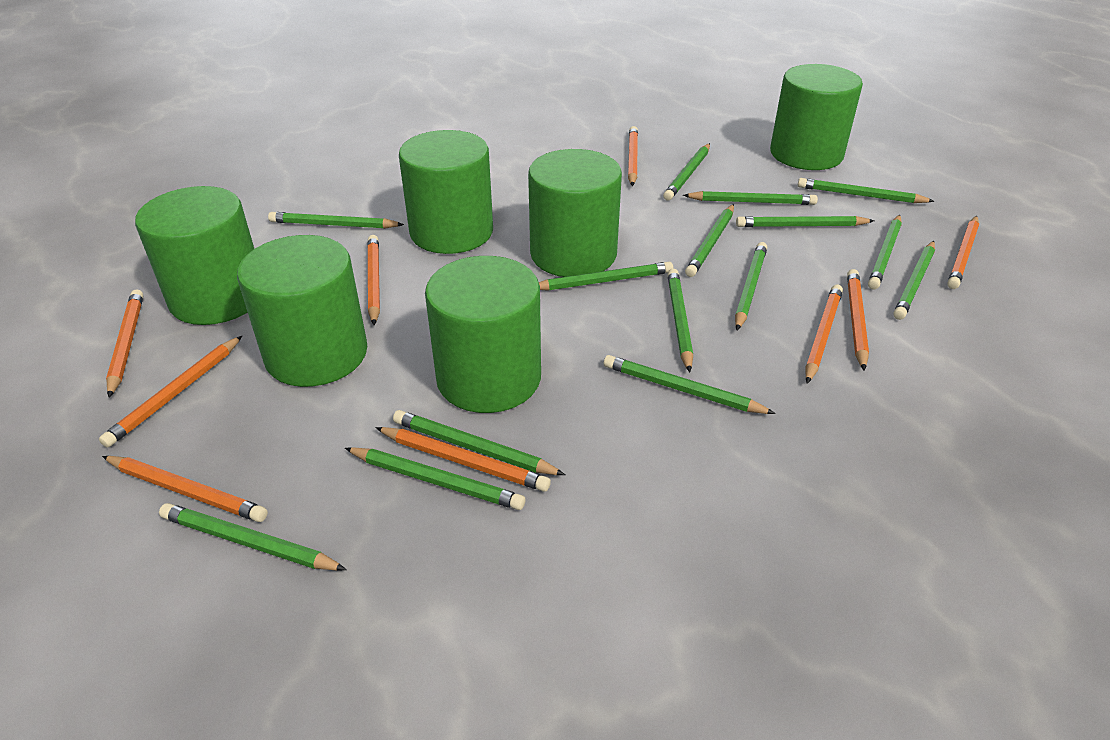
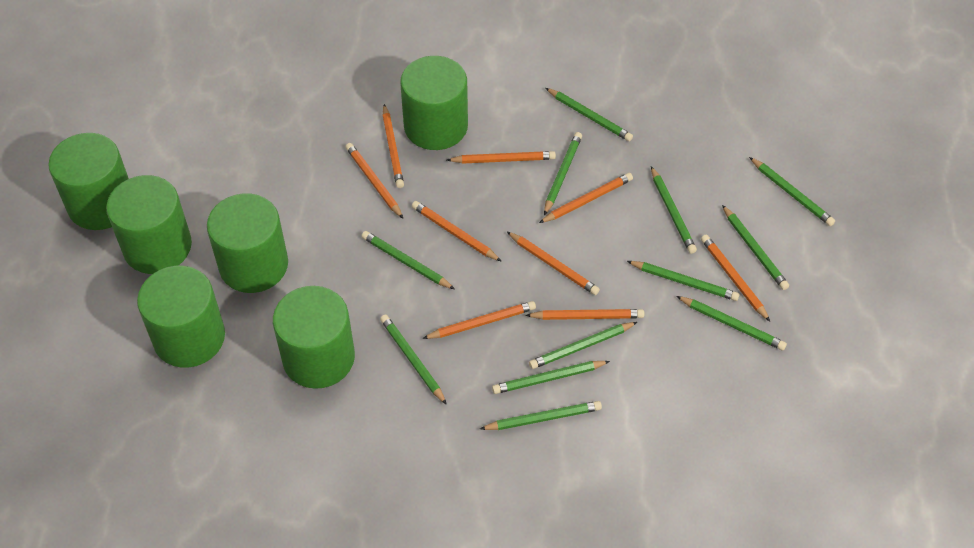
green pencil: 15 -> 12

